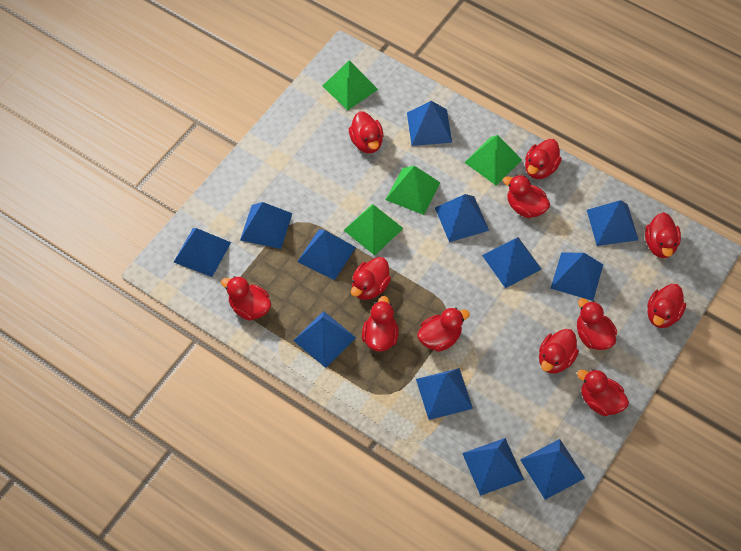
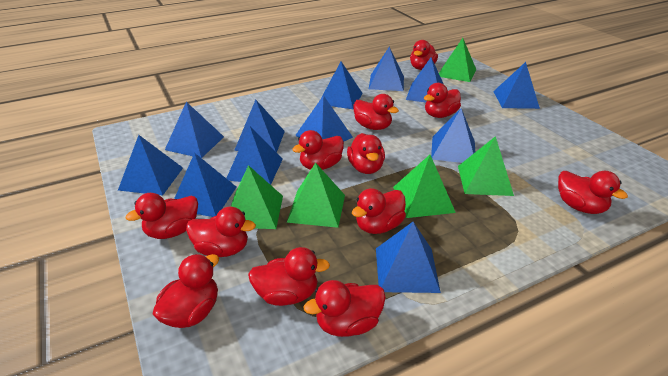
green pyramid: 4 -> 5

